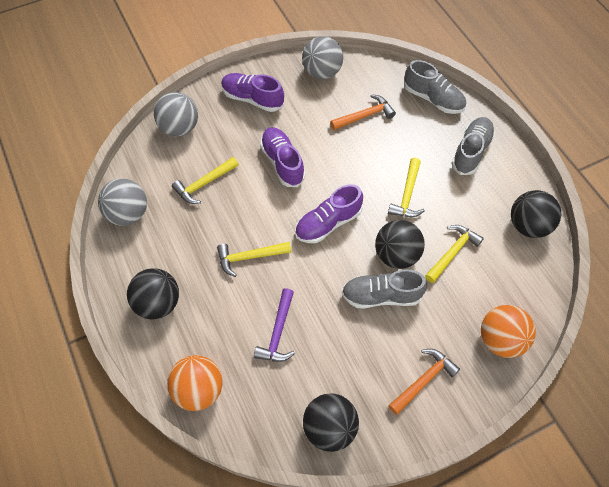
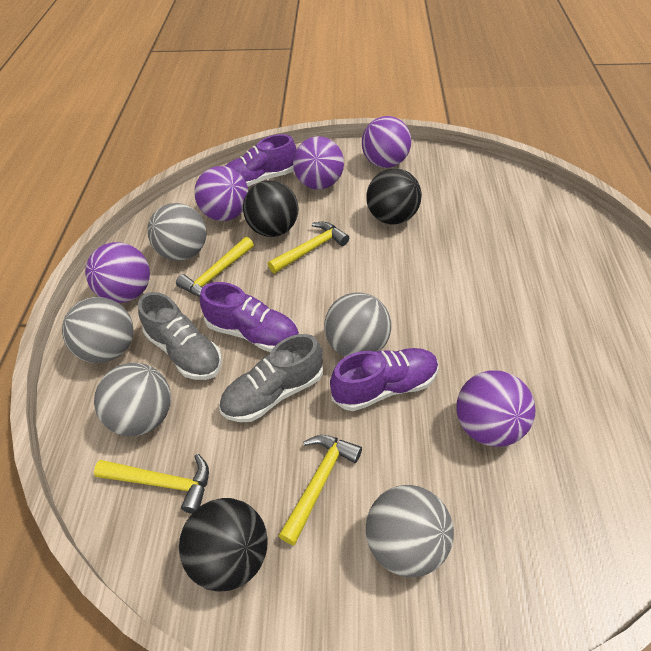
black ball: 4 -> 3
grey ball: 3 -> 5
grey shoe: 3 -> 2
orange ball: 2 -> 0
orange hammer: 2 -> 0
purple ball: 0 -> 5
purple hammer: 1 -> 0

